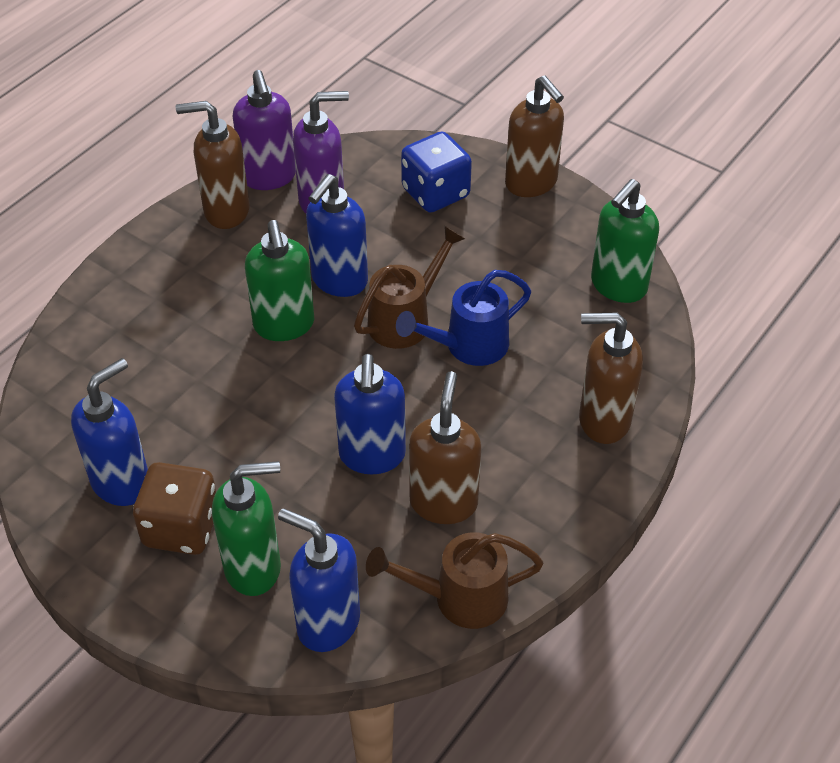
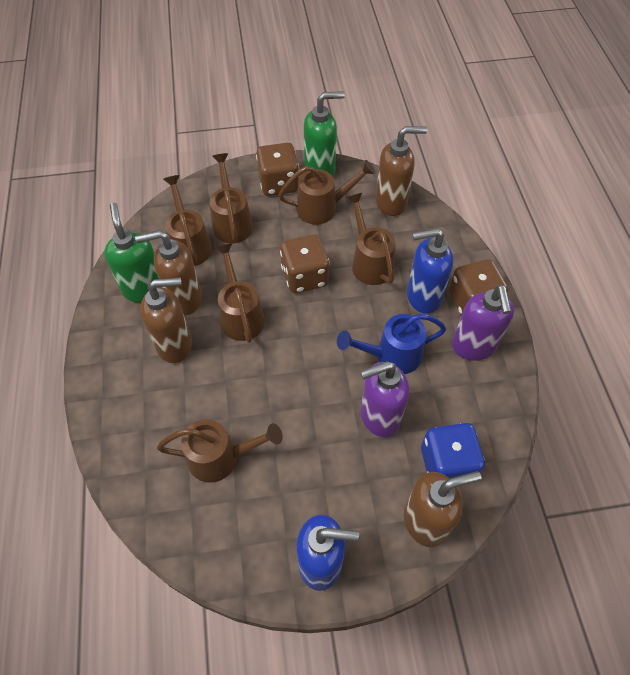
blue soap dispenser: 4 -> 2
brown dice: 1 -> 3
brown watering can: 2 -> 6
green soap dispenser: 3 -> 2

